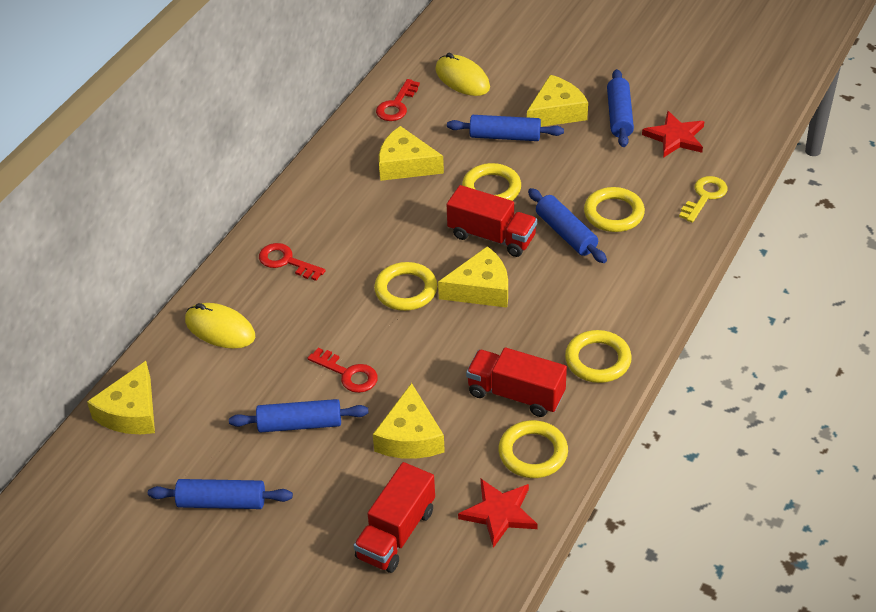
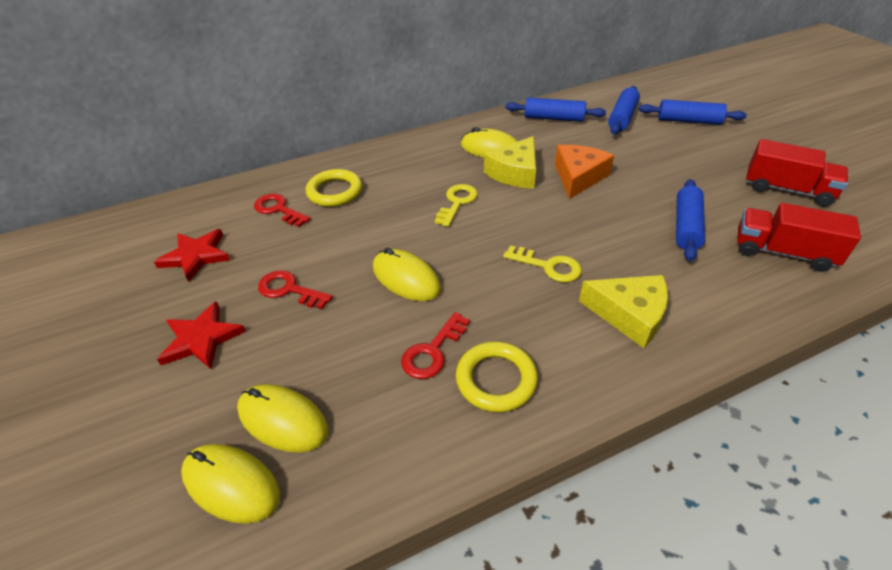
blue rolling pin: 5 -> 4
orange cheese: 0 -> 1
red truck: 3 -> 2
yellow cheese: 5 -> 2
yellow key: 1 -> 2
yellow mouse: 2 -> 4
yellow ring: 5 -> 2

